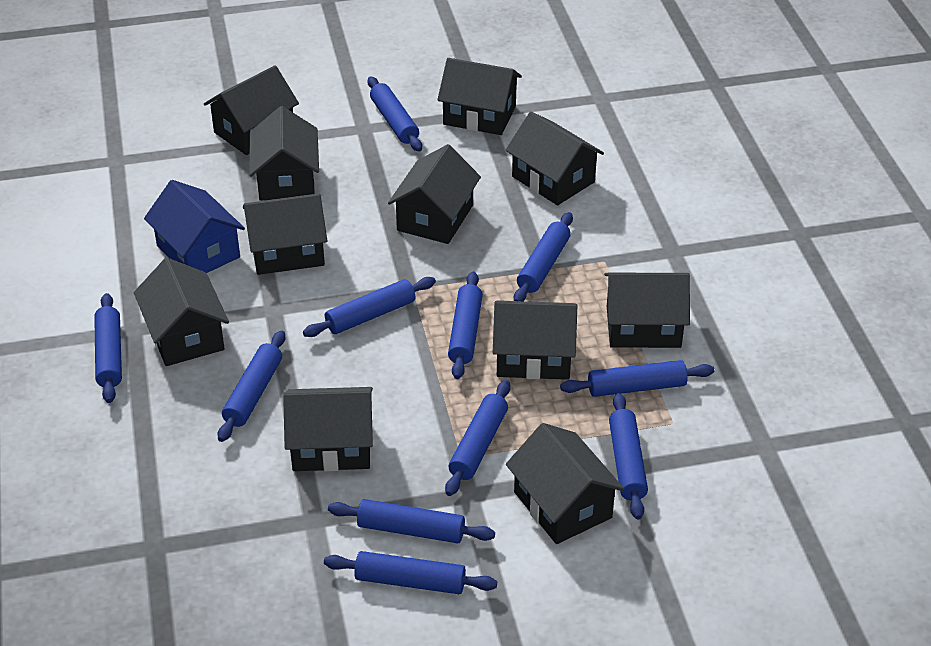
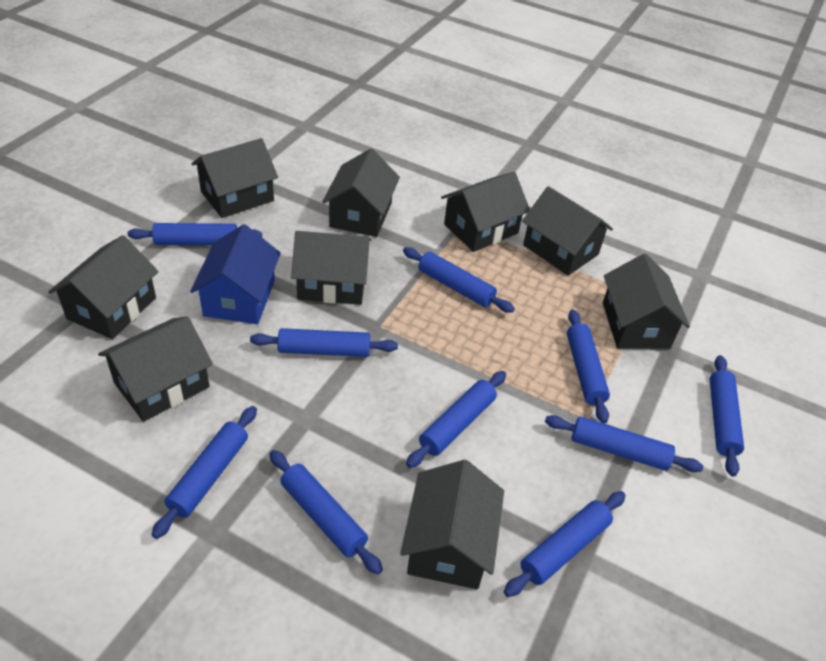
black house: 11 -> 9
blue rolling pin: 11 -> 10

